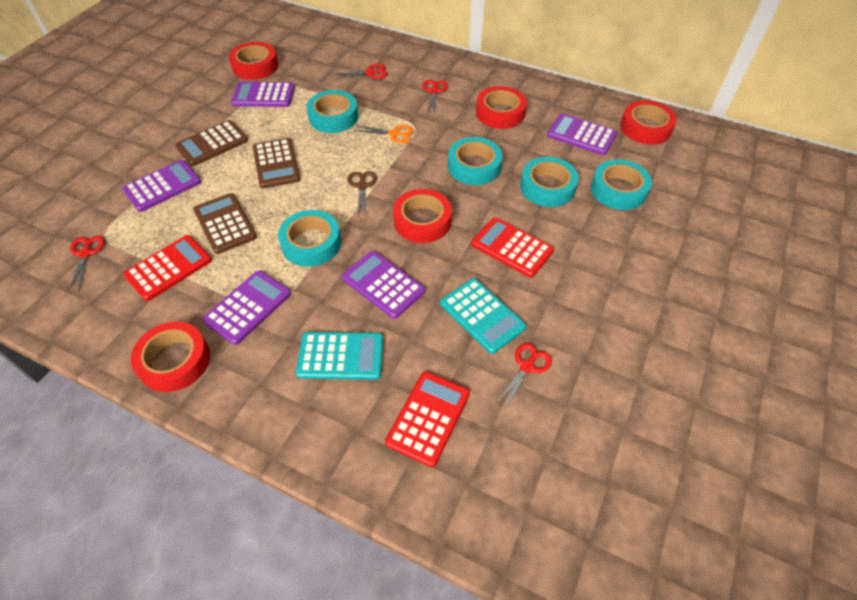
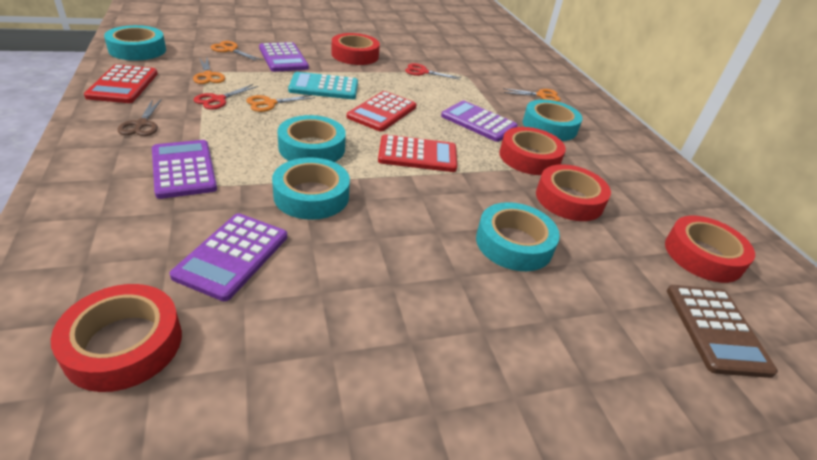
brown calculator: 3 -> 1
orange scissors: 1 -> 4
purple calculator: 5 -> 4
red scissors: 4 -> 2
turquoise calculator: 2 -> 1

